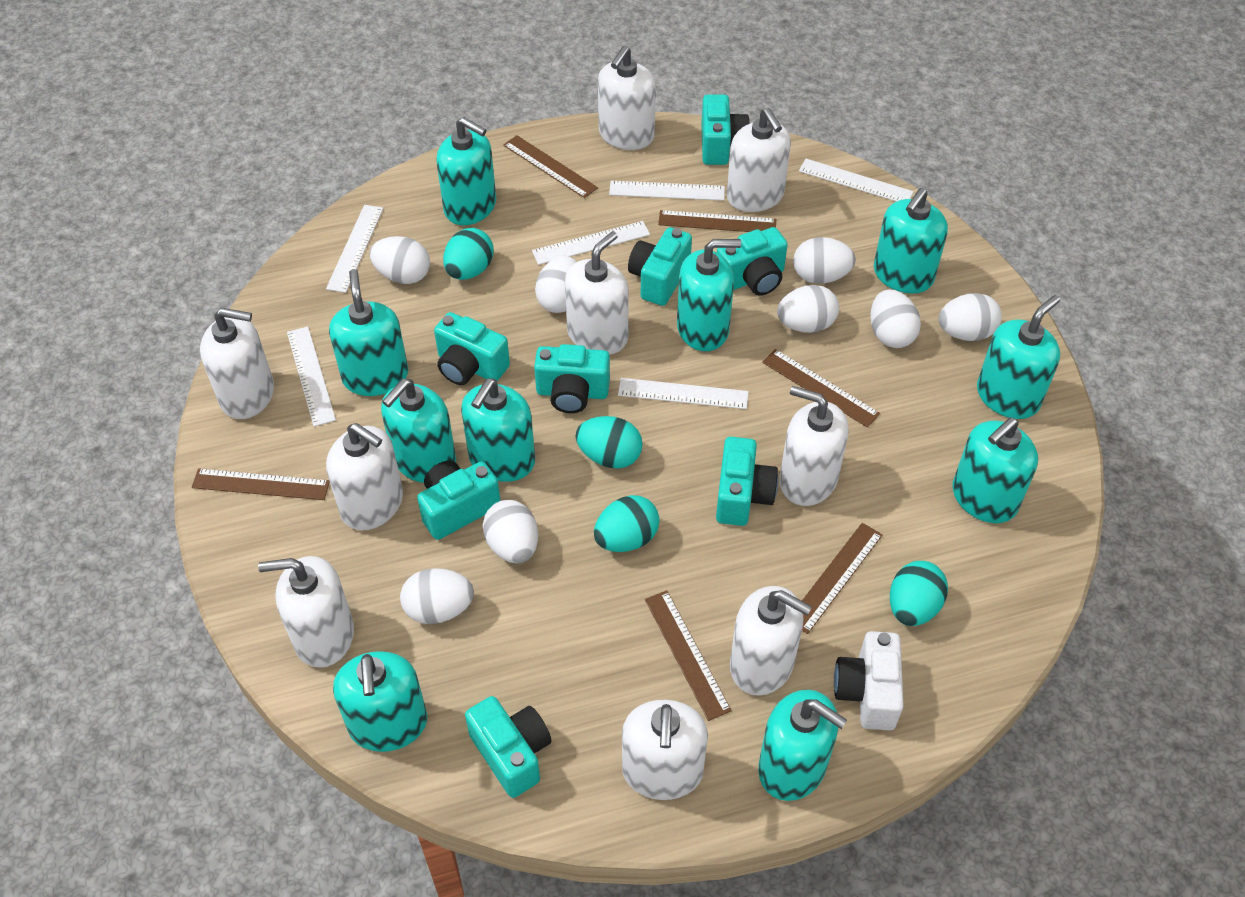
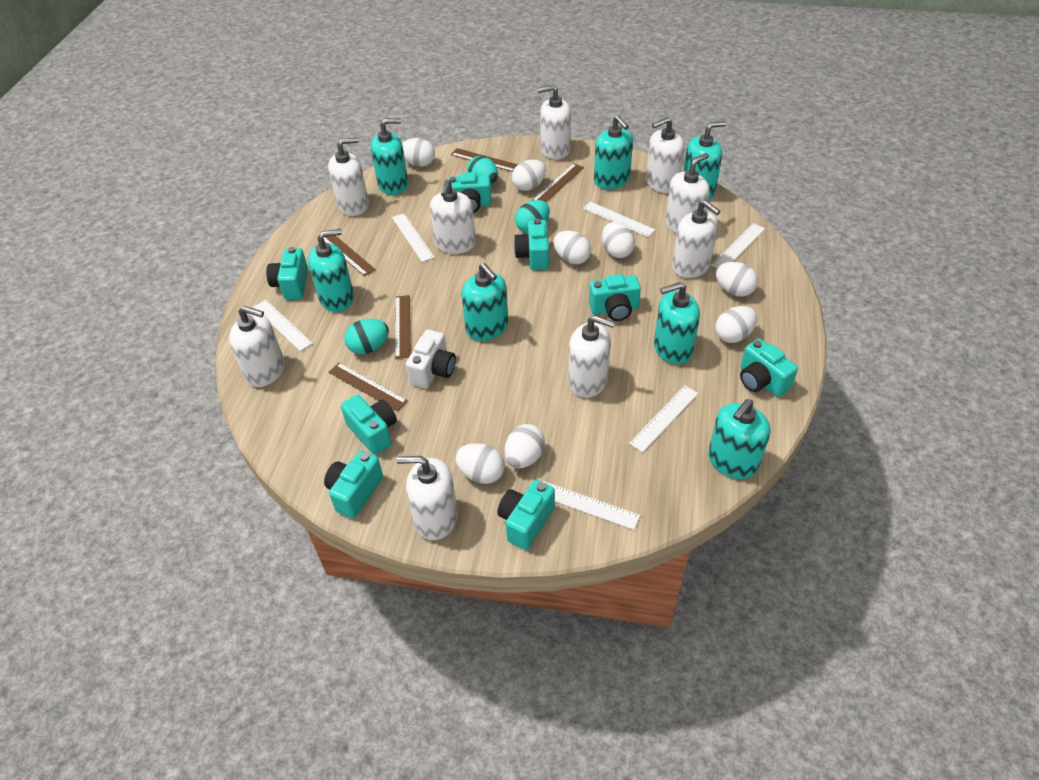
brown ruler: 6 -> 5
turquoise egg: 4 -> 3
turquoise soap dispenser: 10 -> 7

